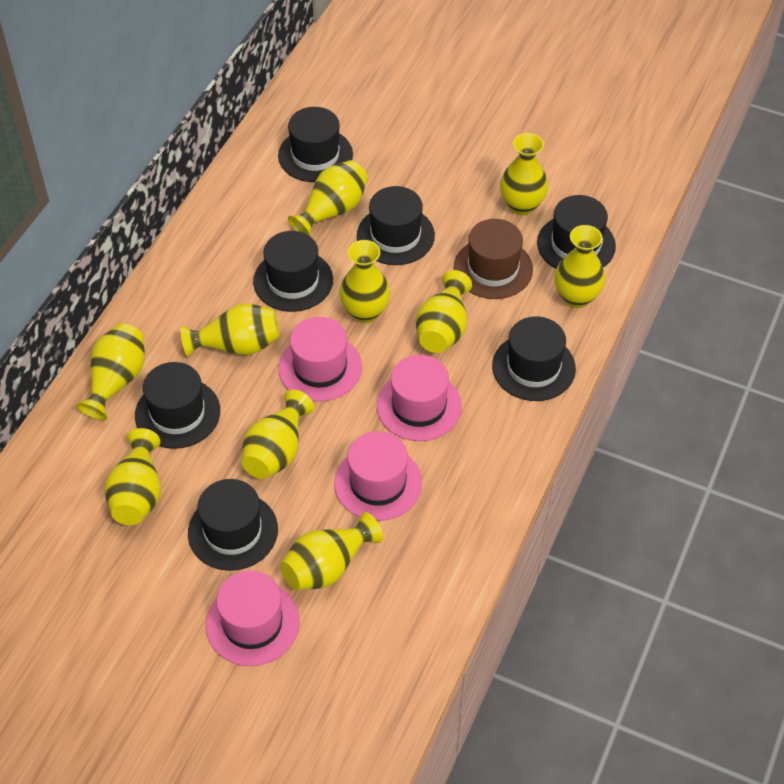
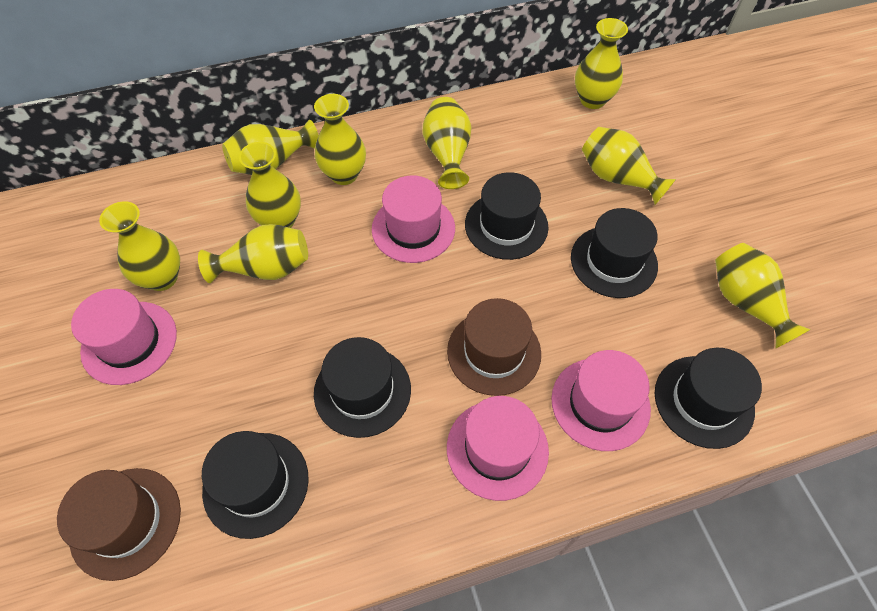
black hat: 7 -> 5
brown hat: 1 -> 2
yellow vase: 10 -> 9

